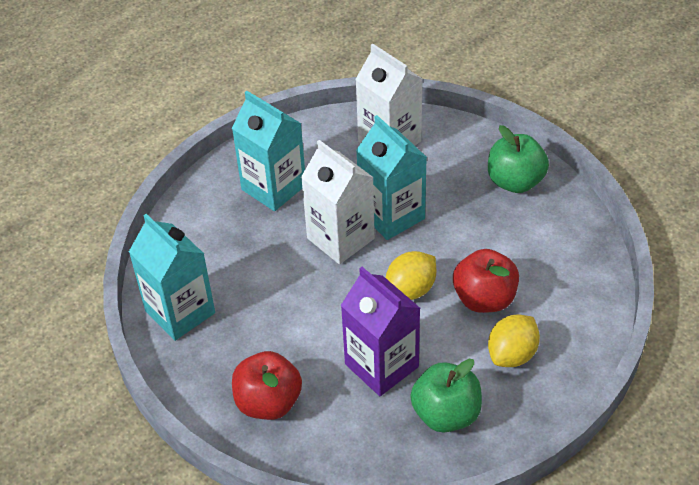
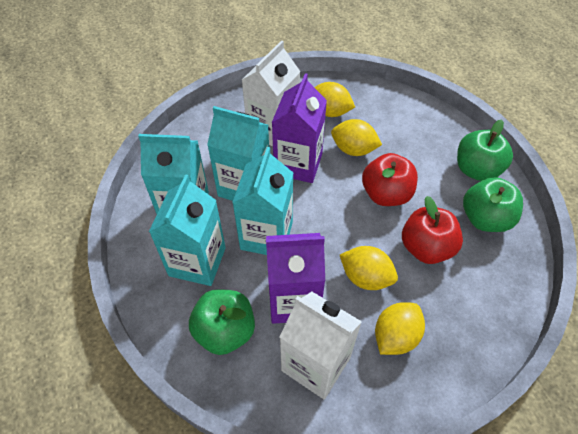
green apple: 2 -> 3
purple carton: 1 -> 2
turquoise carton: 3 -> 4
yellow lemon: 2 -> 4

